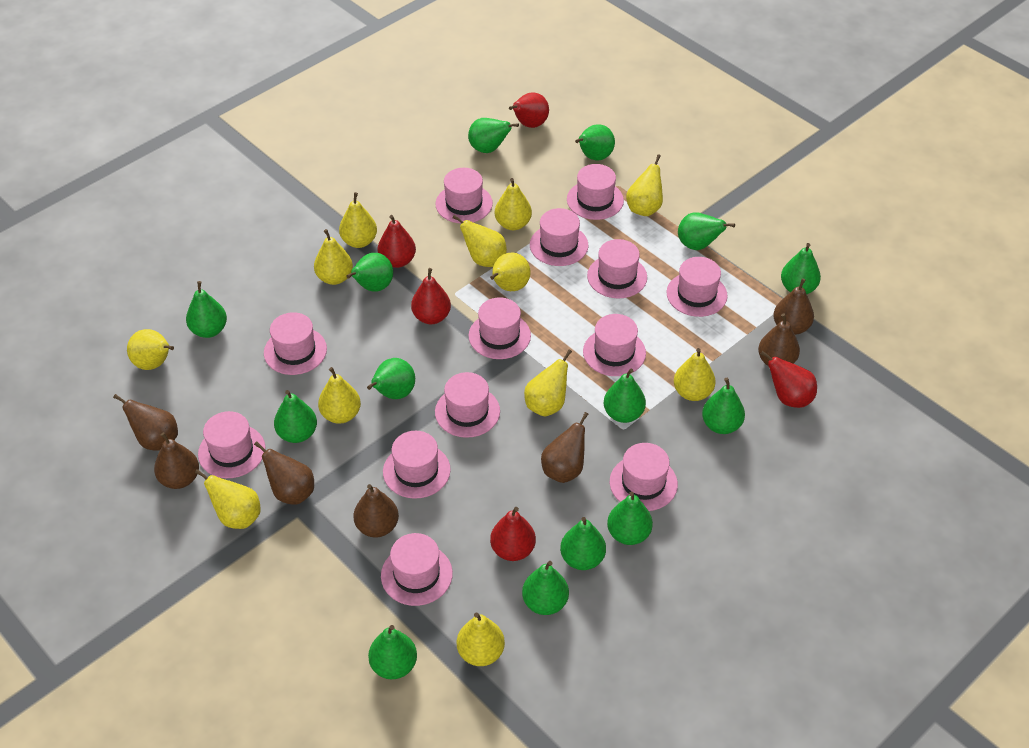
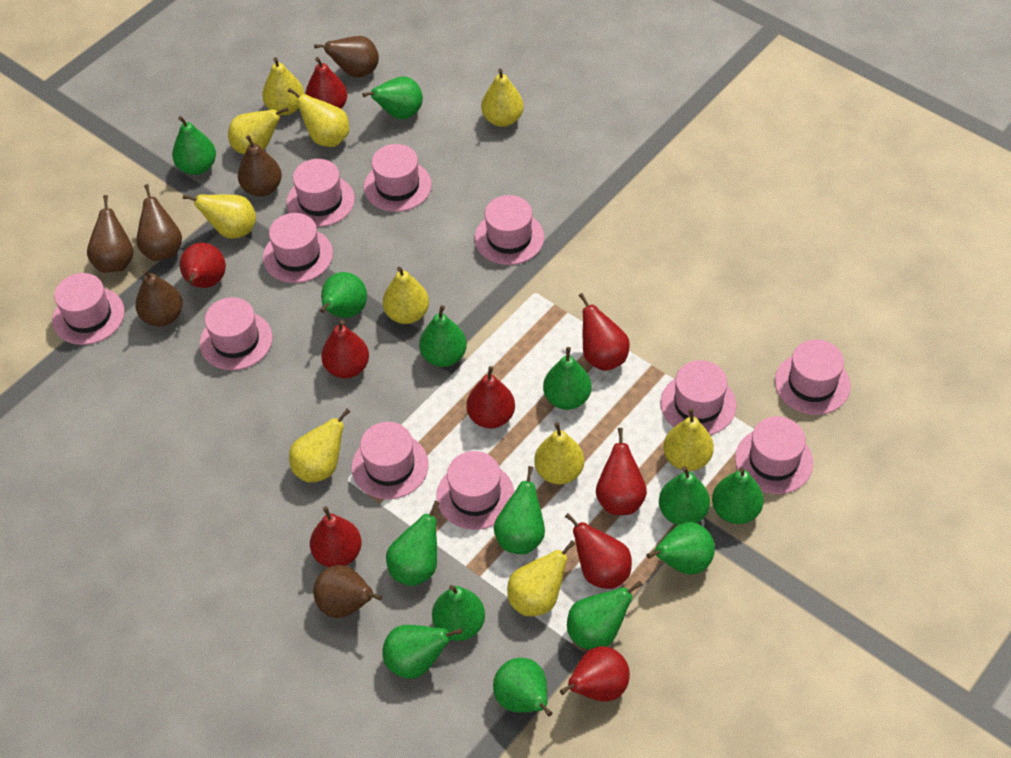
brown pear: 7 -> 6
pink hat: 13 -> 11
red pear: 5 -> 9
yellow pear: 12 -> 10

